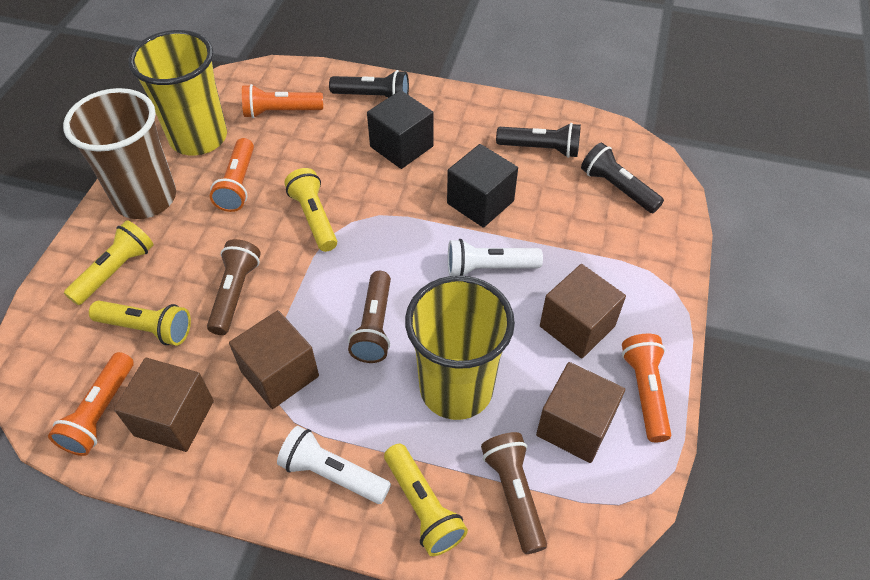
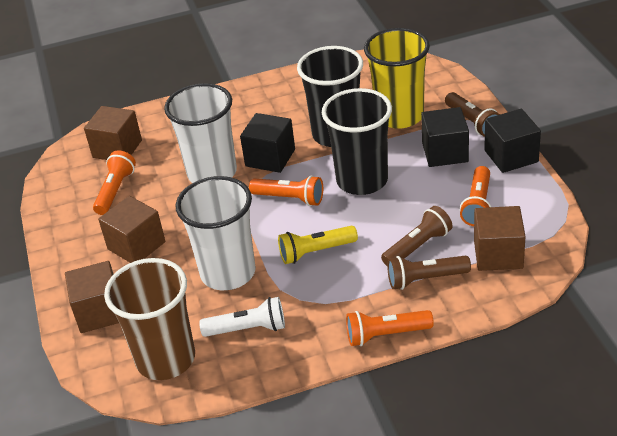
black cube: 2 -> 3
black cup: 0 -> 2
black flashlight: 3 -> 0
white cup: 0 -> 2
white flashlight: 2 -> 1
yellow cup: 2 -> 1
yellow flashlight: 4 -> 1

